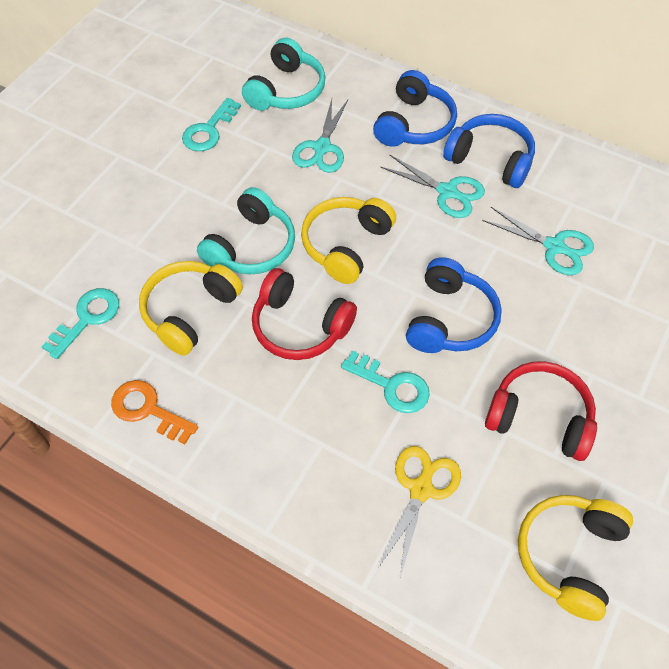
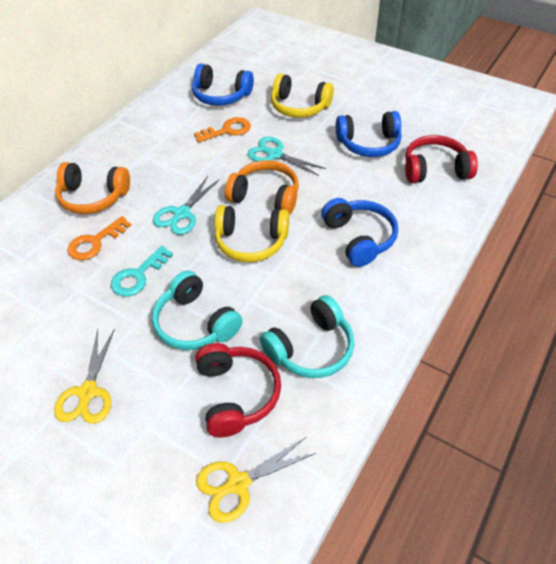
orange headphones: 0 -> 2
orange key: 1 -> 2
turquoise key: 3 -> 1
turquoise scissors: 3 -> 2
yellow headphones: 3 -> 2
yellow scissors: 1 -> 2

